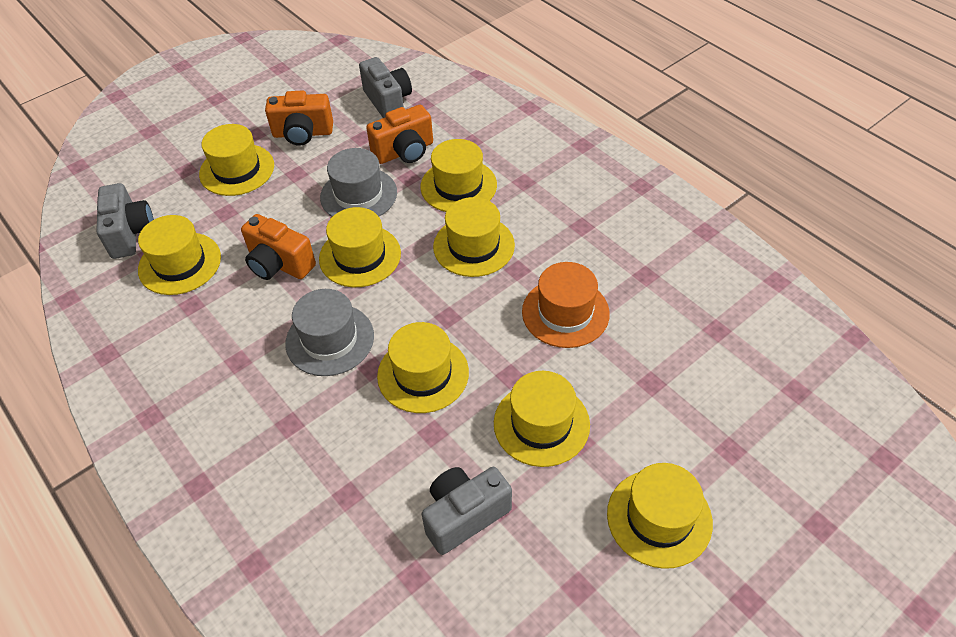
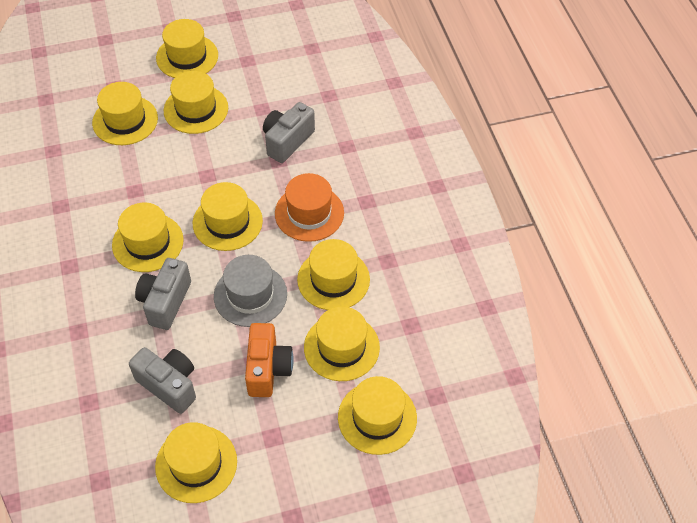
grey hat: 2 -> 1
orange camera: 3 -> 1
yellow hat: 8 -> 9

